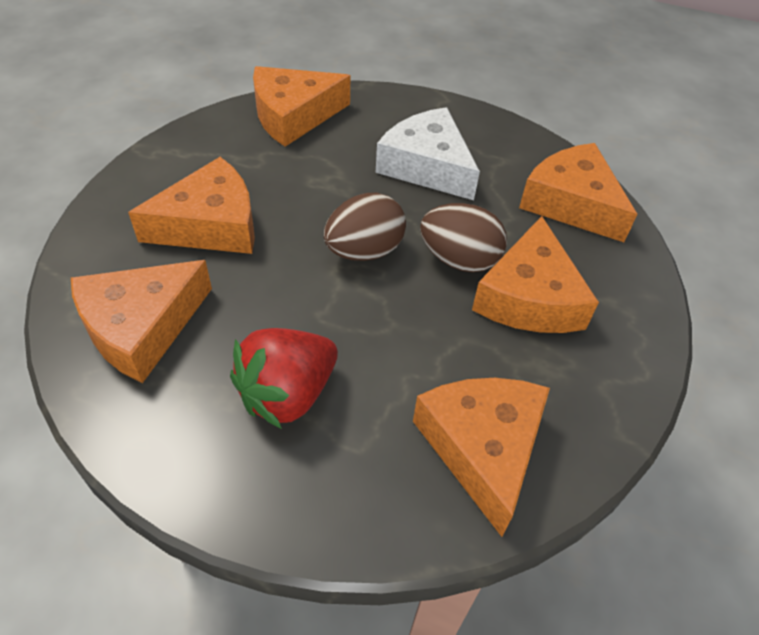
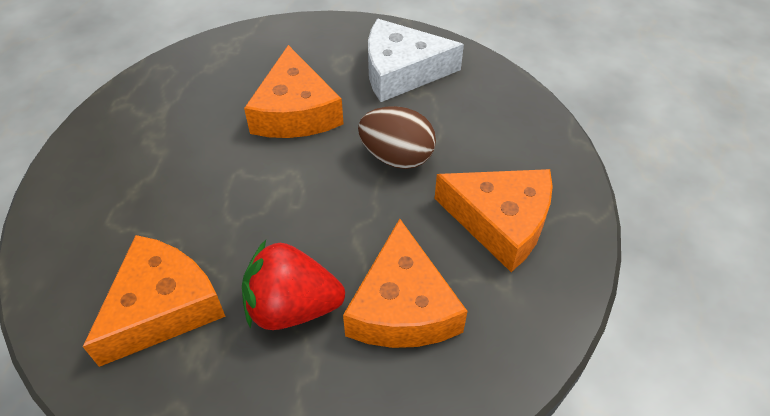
brown egg: 2 -> 1
orange cheese: 6 -> 4

